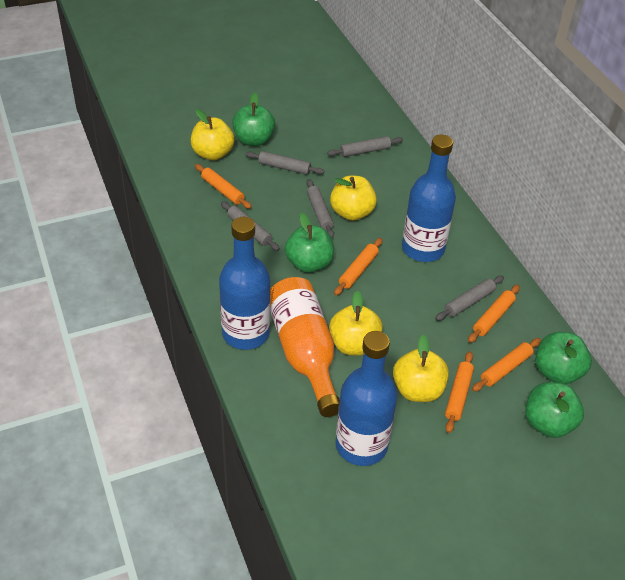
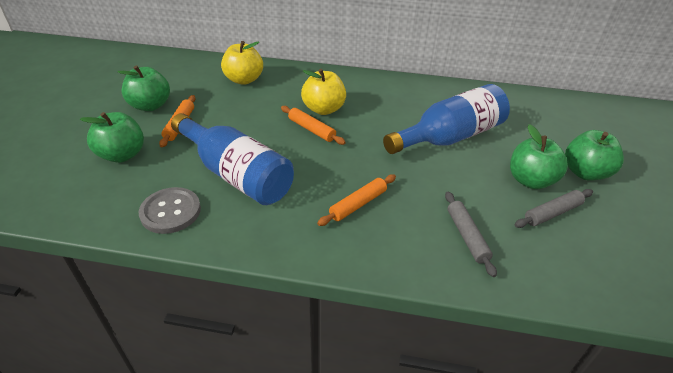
blue bottle: 3 -> 2
grey button: 0 -> 1
grey rolling pin: 5 -> 2
orange bottle: 1 -> 0
orange rolling pin: 5 -> 3
yellow apple: 4 -> 2

